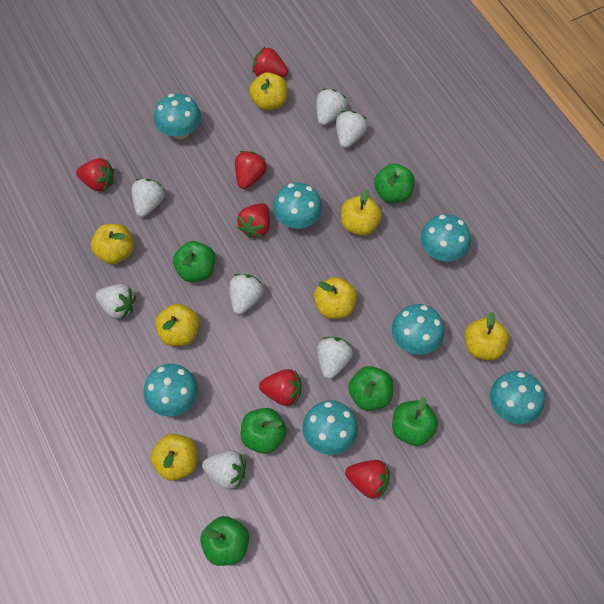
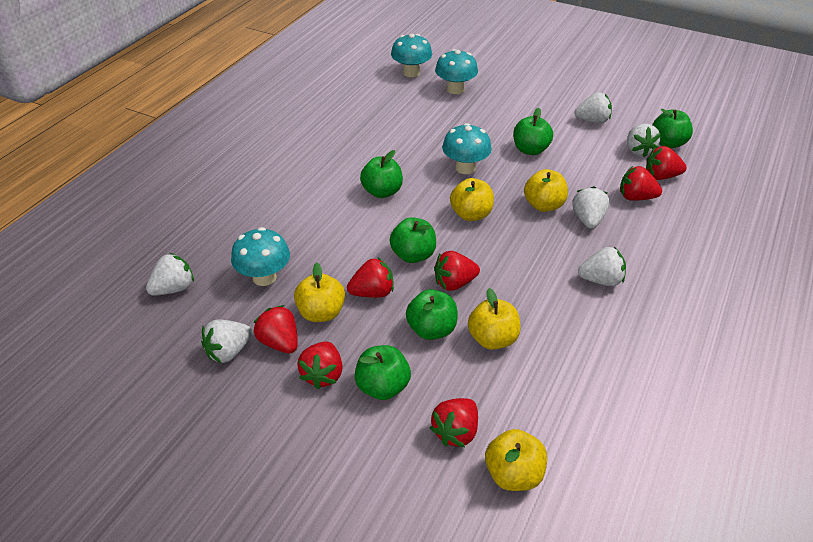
red strawberry: 6 -> 7
turquoise mushroom: 7 -> 4
white strawberry: 7 -> 6
yellow apple: 7 -> 5

